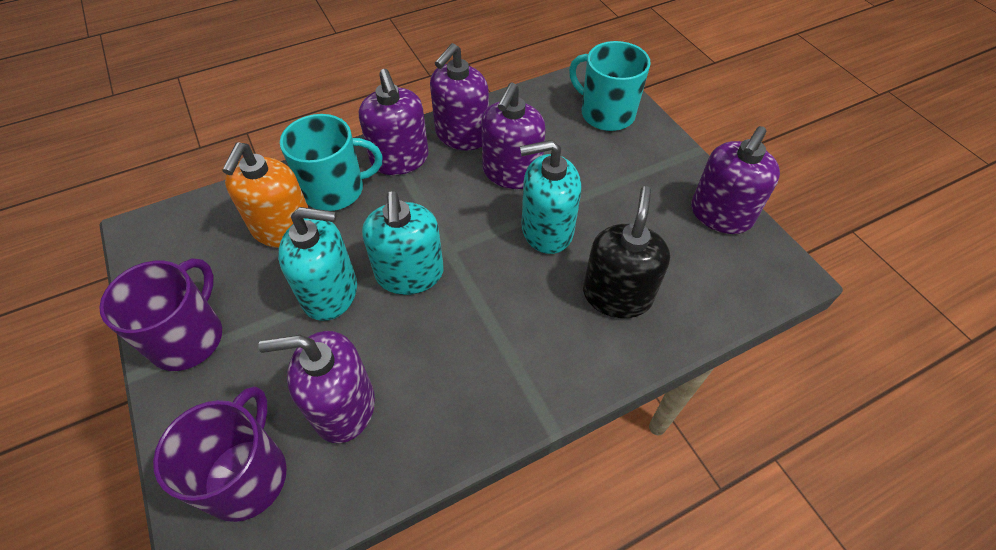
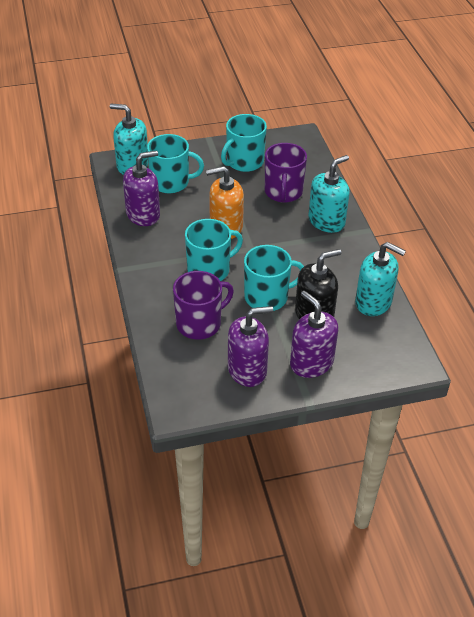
purple soap dispenser: 5 -> 3
turquoise mug: 2 -> 4

